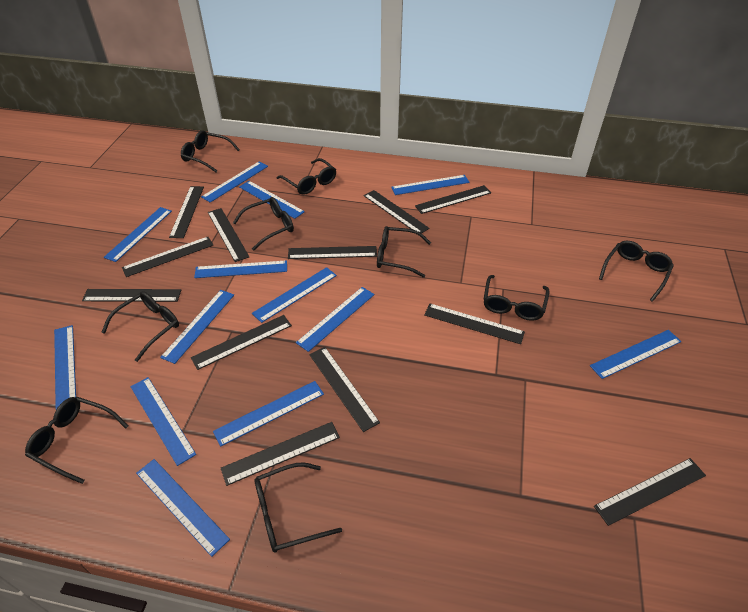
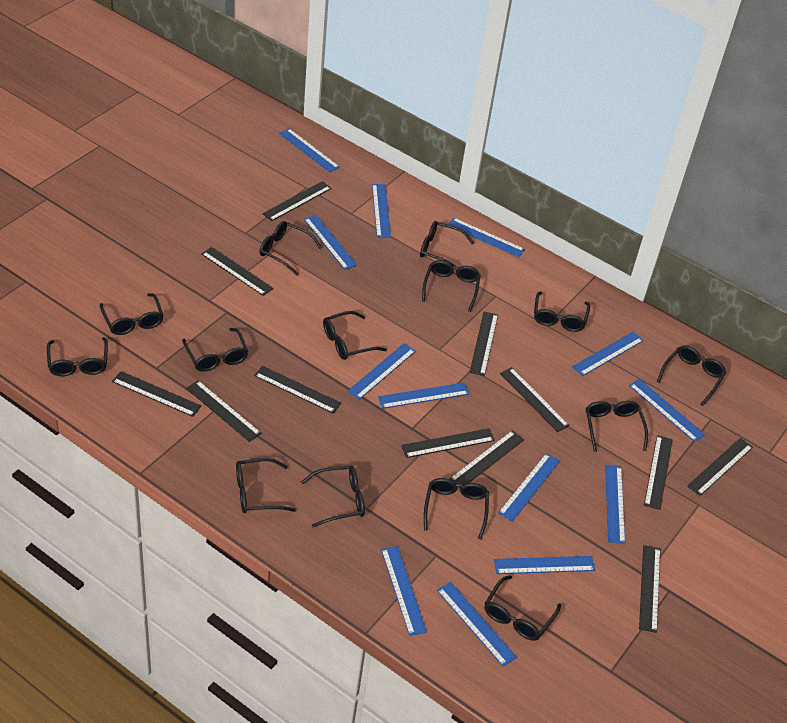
black glasses: 9 -> 14

